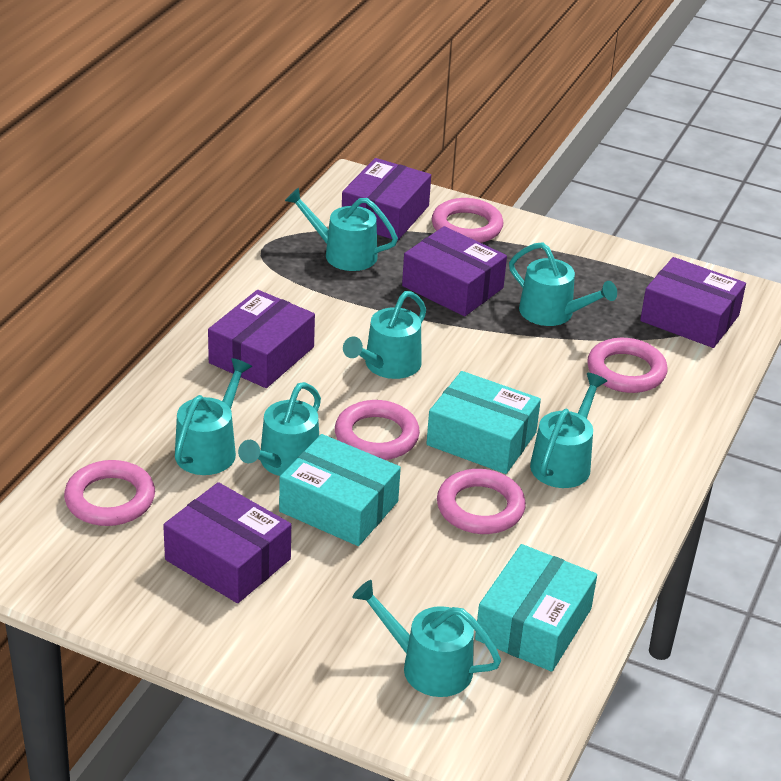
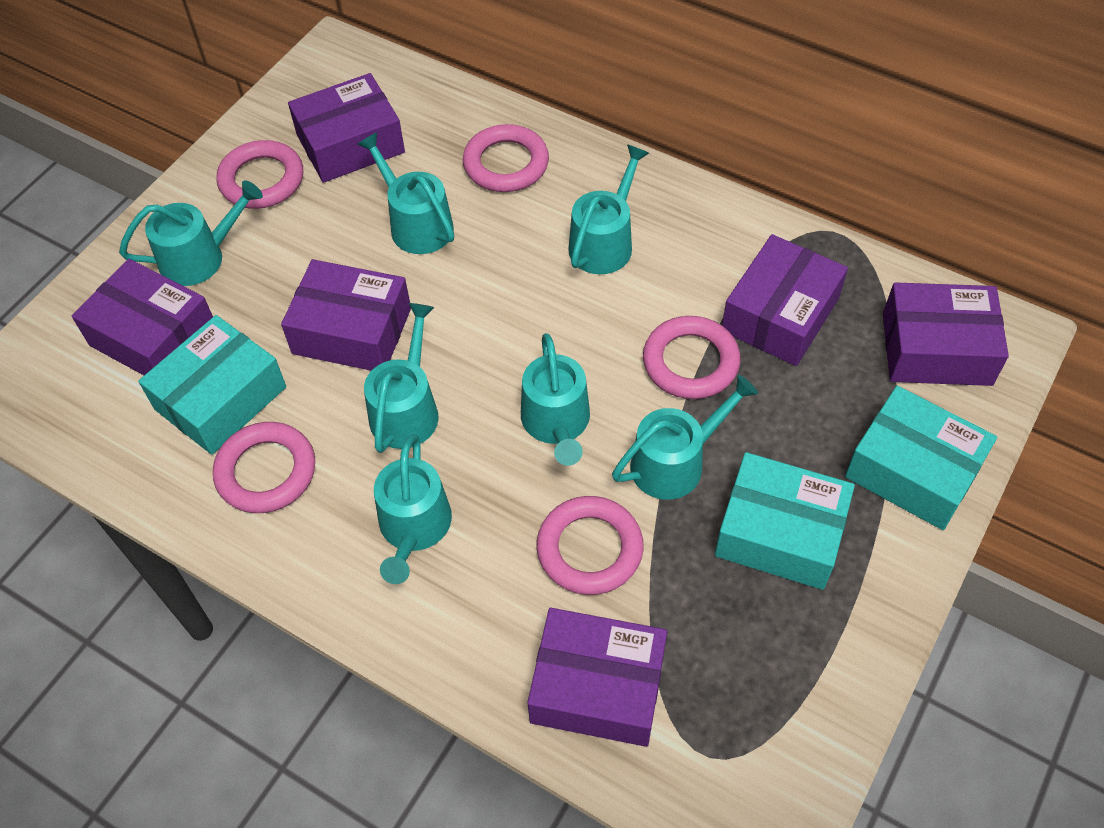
purple box: 5 -> 6

